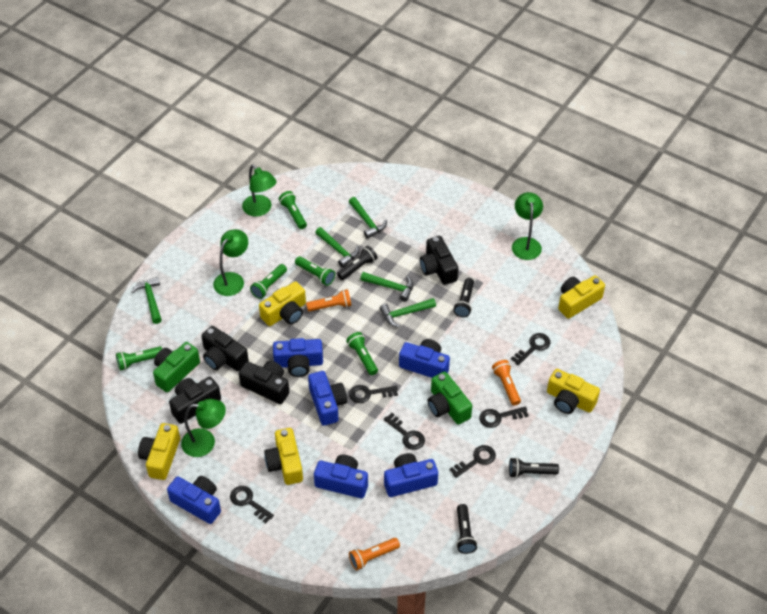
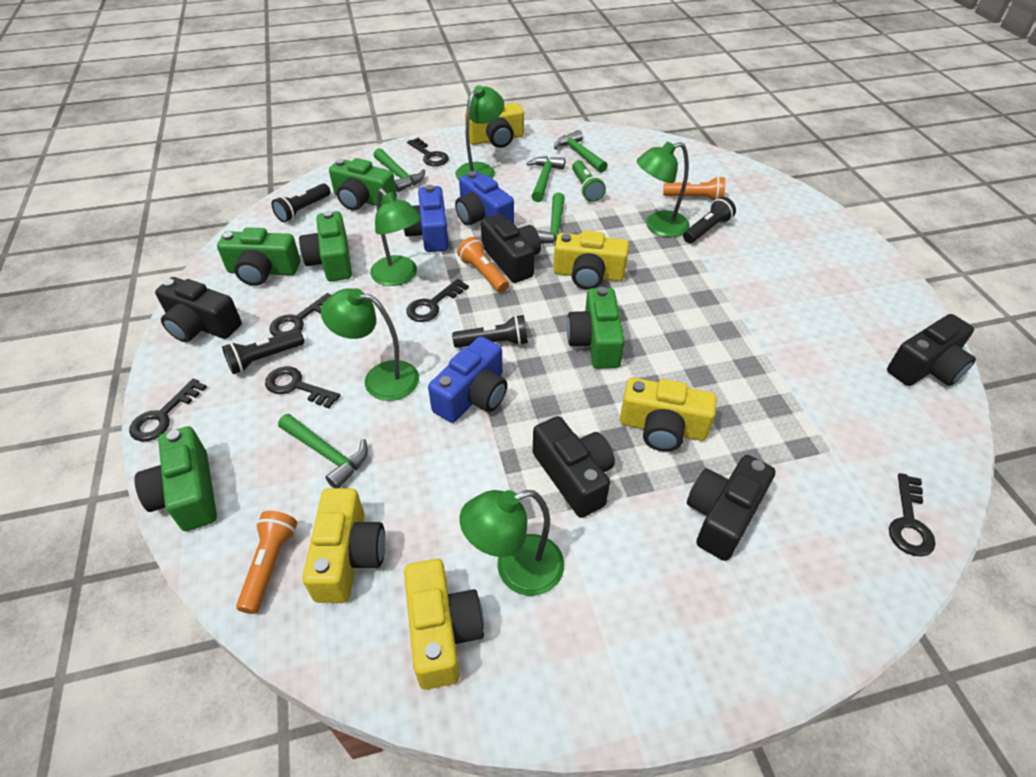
black camera: 4 -> 5
blue camera: 6 -> 3
green camera: 2 -> 5
green flashlight: 5 -> 1
green lamp: 4 -> 5

